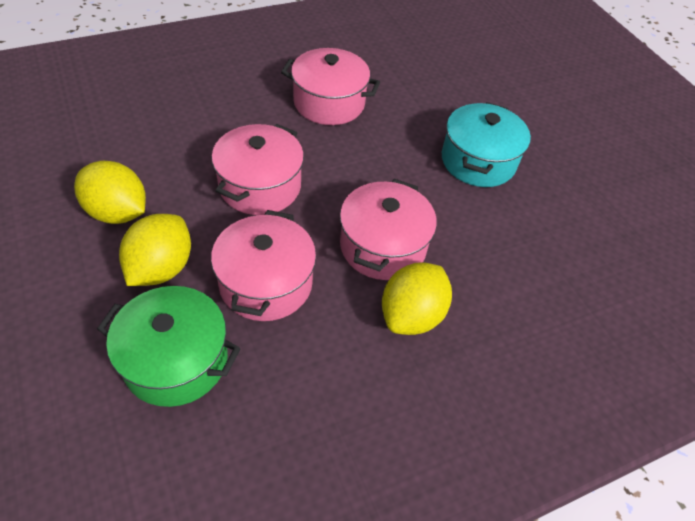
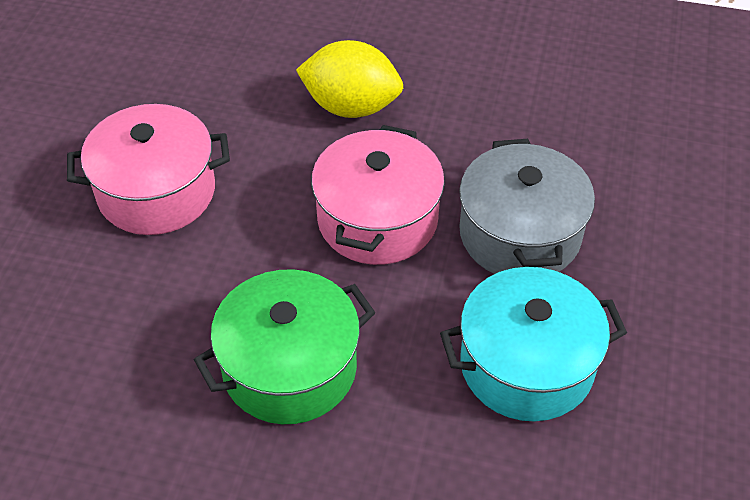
grey pot: 0 -> 1
pink pot: 4 -> 2
yellow lemon: 3 -> 1

